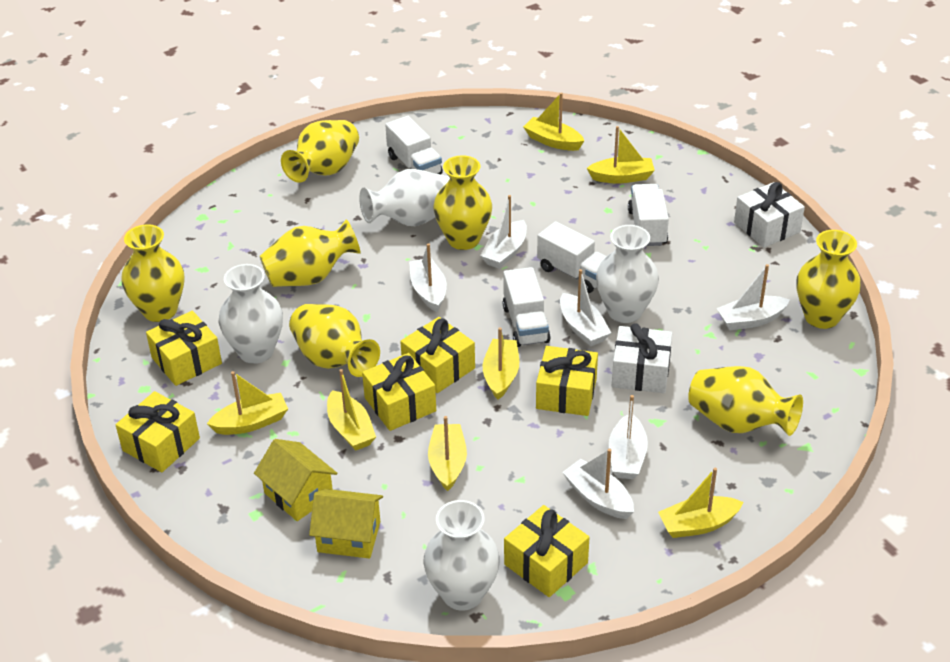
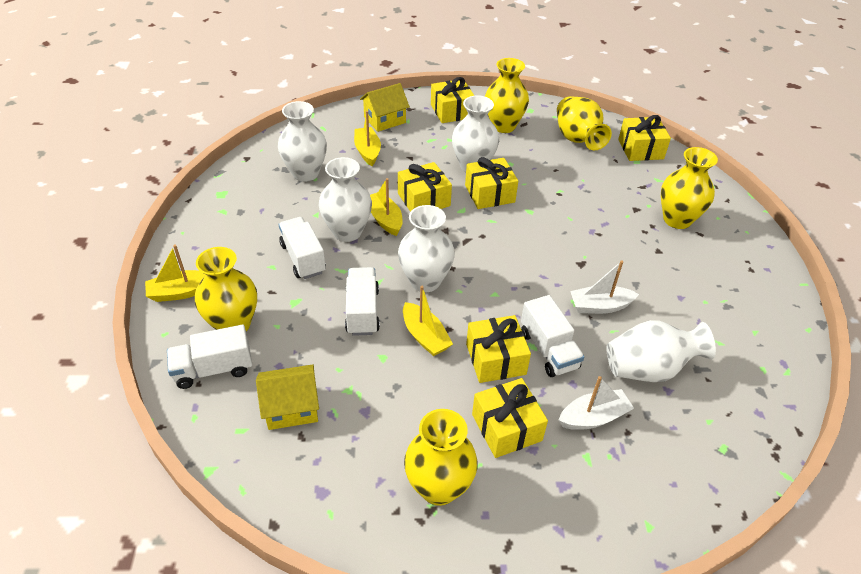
white boat: 6 -> 2
white gift: 2 -> 0
white vase: 4 -> 5
yellow boat: 7 -> 4
yellow vase: 7 -> 5

